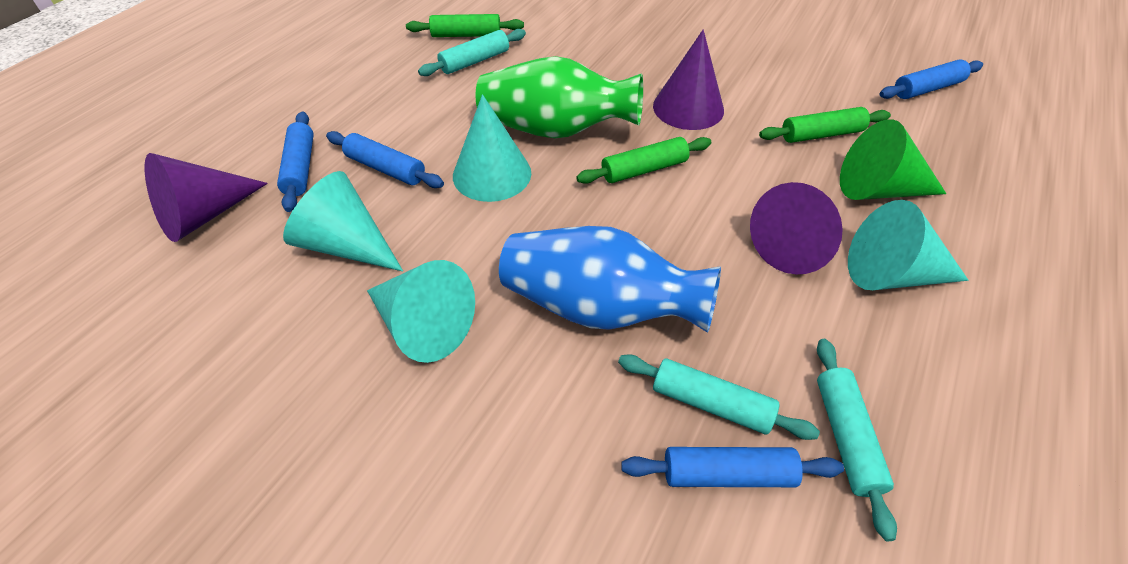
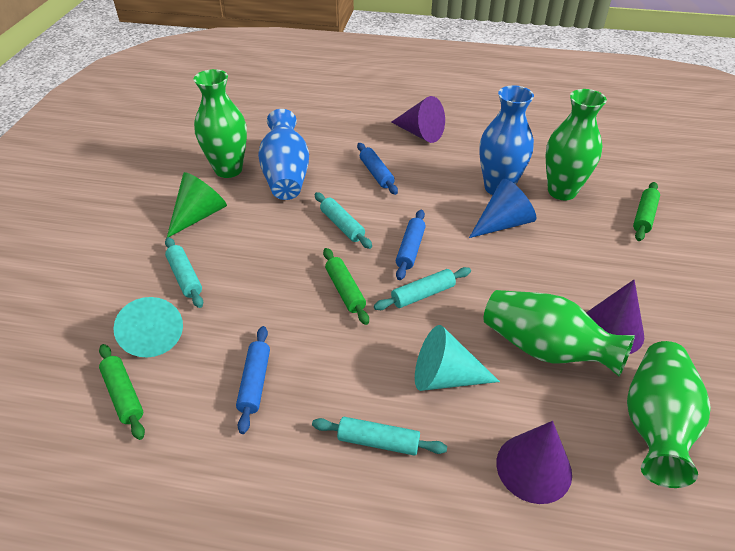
blue cone: 0 -> 1
blue rolling pin: 4 -> 3
blue vase: 1 -> 2
green vase: 1 -> 4
turquoise cone: 4 -> 2
turquoise rolling pin: 3 -> 4

